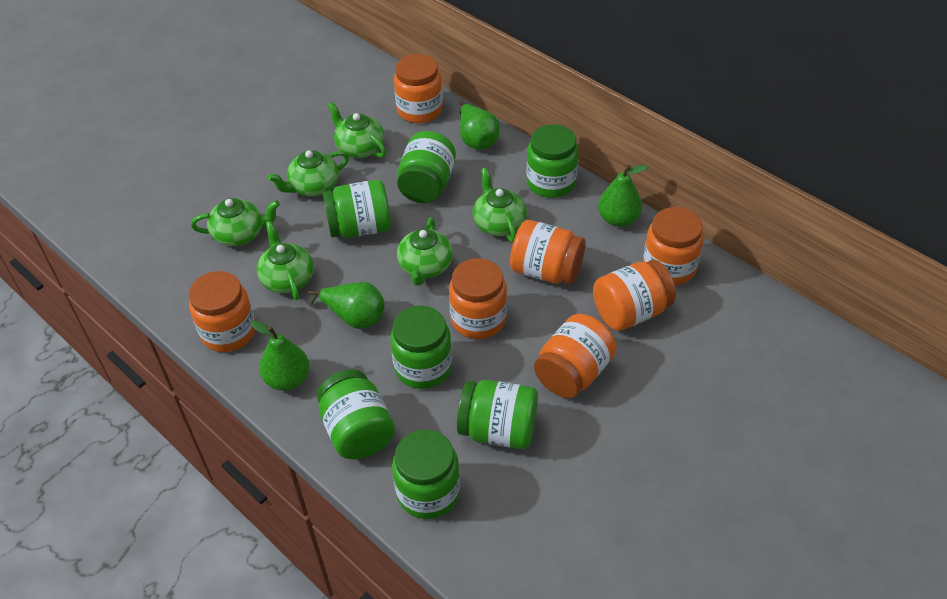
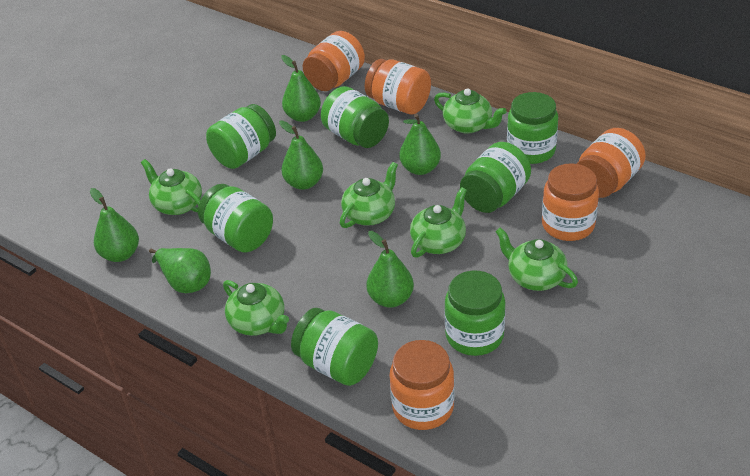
green pear: 4 -> 6
orange jar: 7 -> 5

